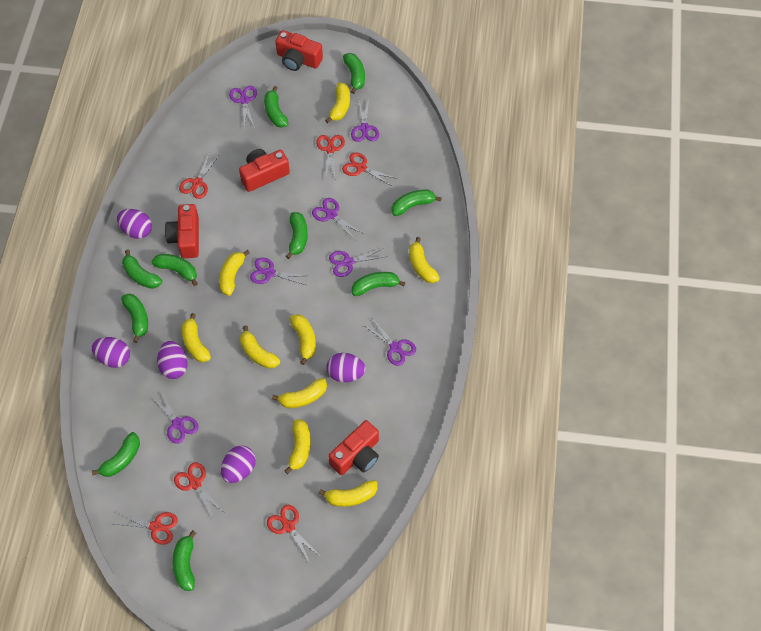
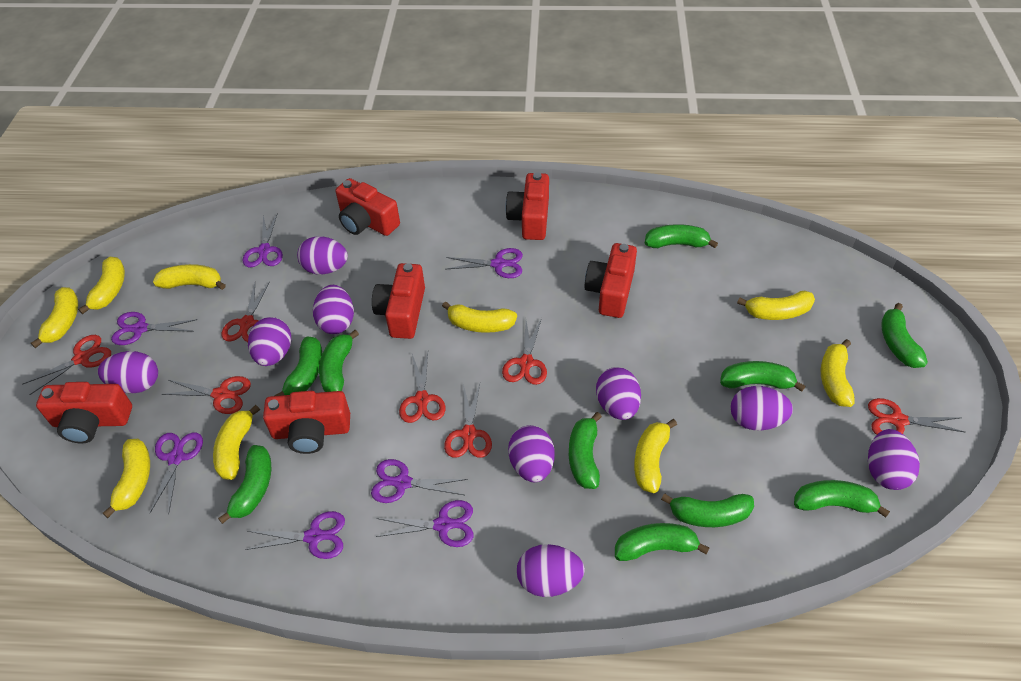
purple egg: 5 -> 9
red camera: 4 -> 6
red scissors: 6 -> 7

